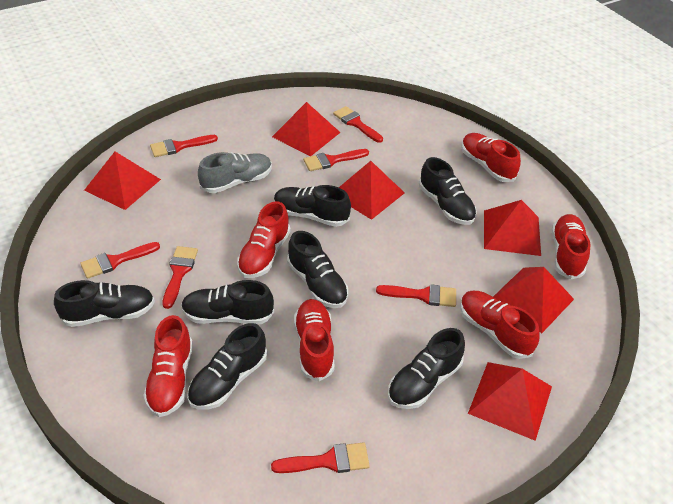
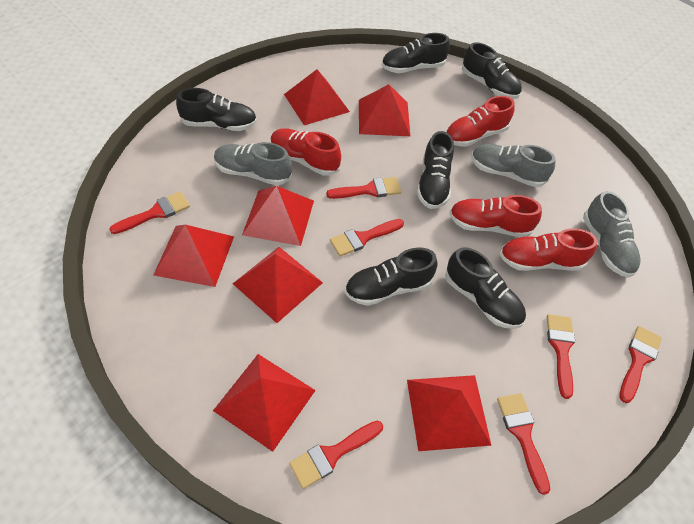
black shoe: 7 -> 6
grey shoe: 1 -> 3
red pyramid: 6 -> 7
red shoe: 6 -> 4

